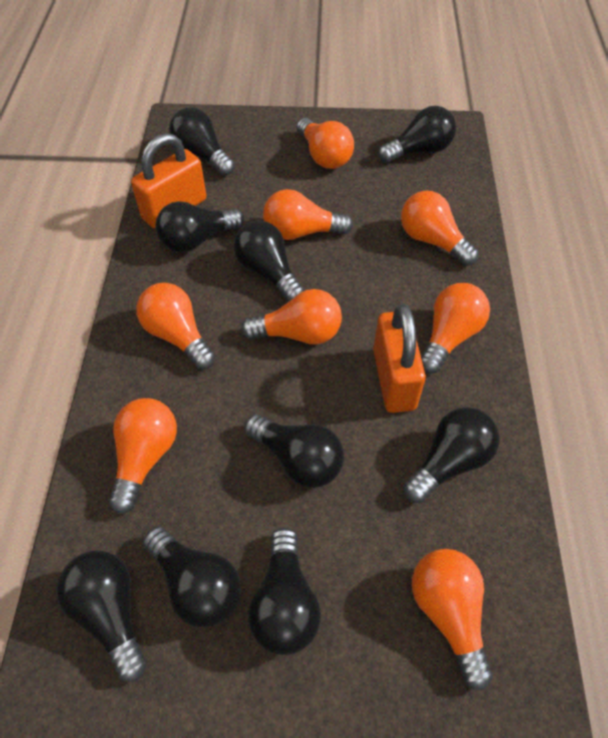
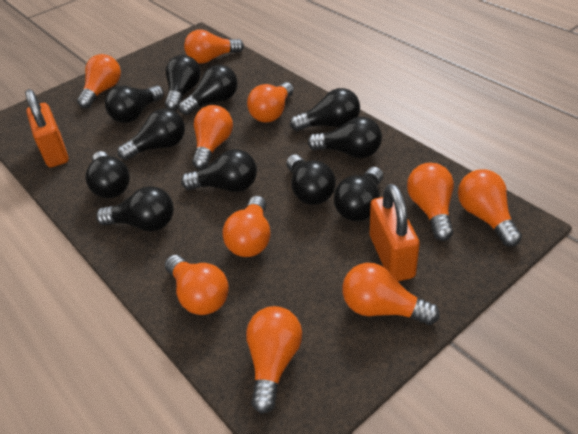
black light bulb: 9 -> 11
orange light bulb: 8 -> 10

